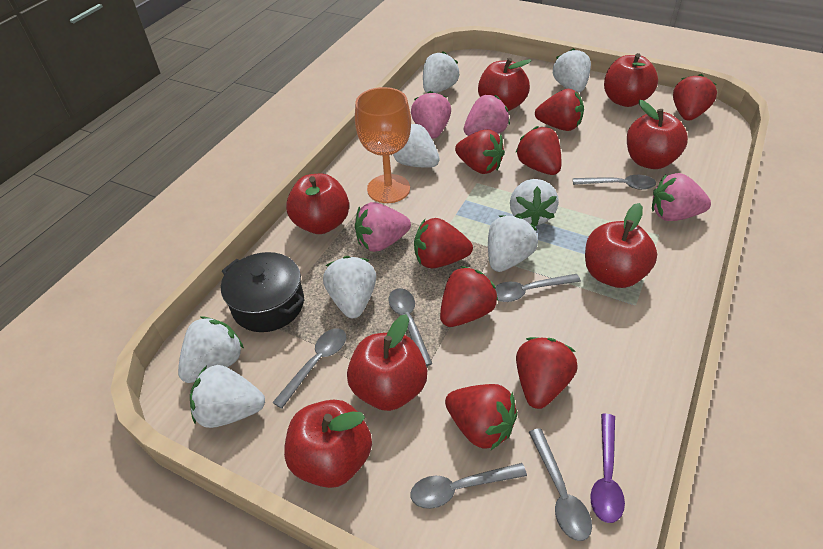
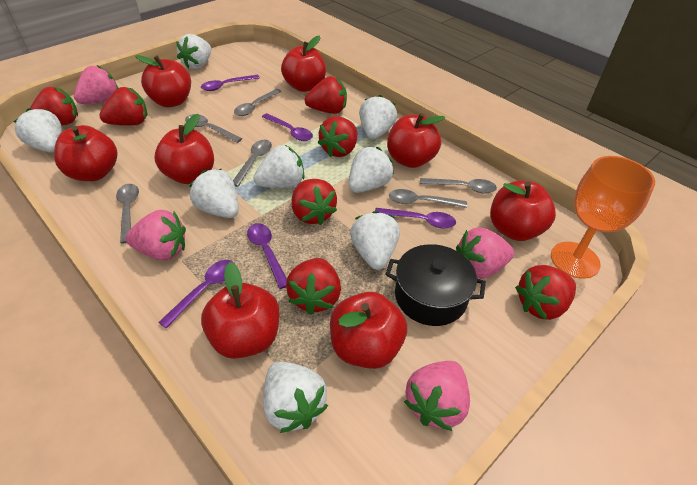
purple spoon: 1 -> 5
red apple: 7 -> 8
red strawberry: 8 -> 7

